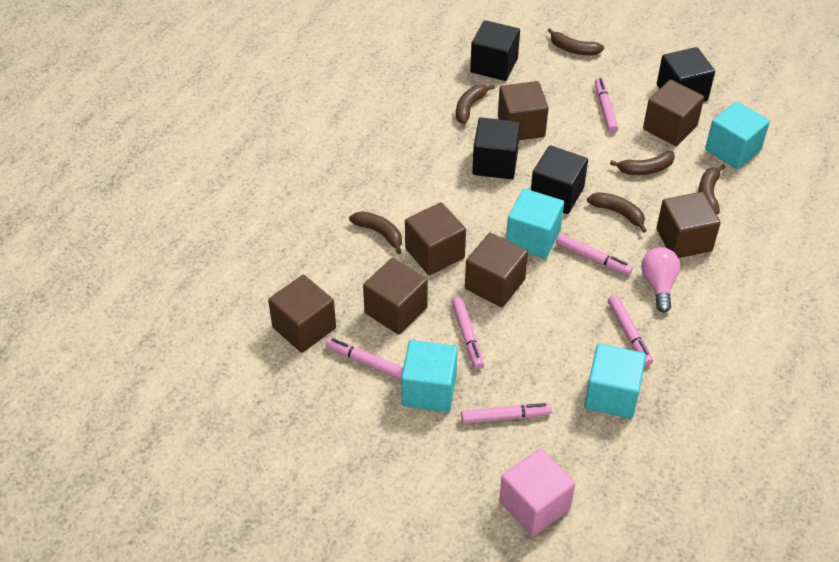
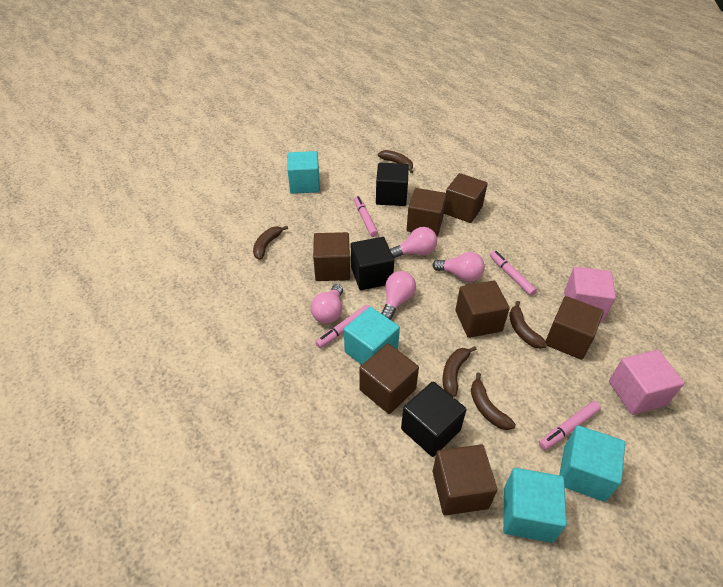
black cube: 4 -> 3
brown banana: 6 -> 5
pink cube: 1 -> 2
pink light bulb: 1 -> 4
pink marker: 6 -> 4

